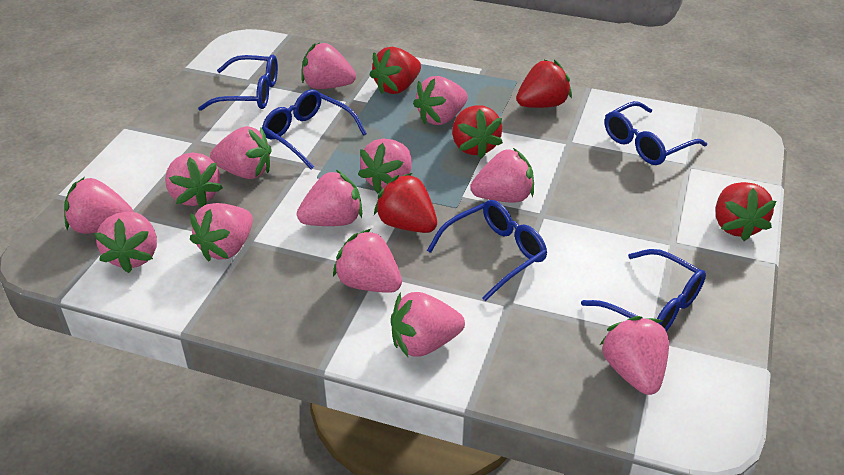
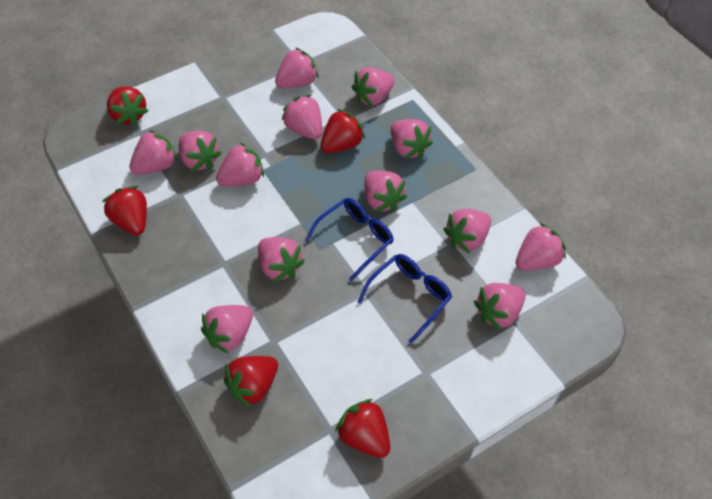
blue glasses: 5 -> 2

